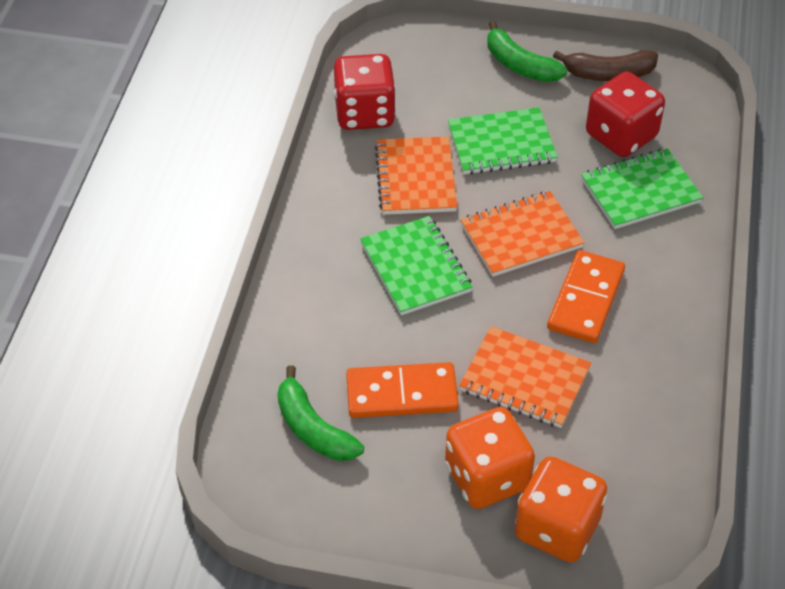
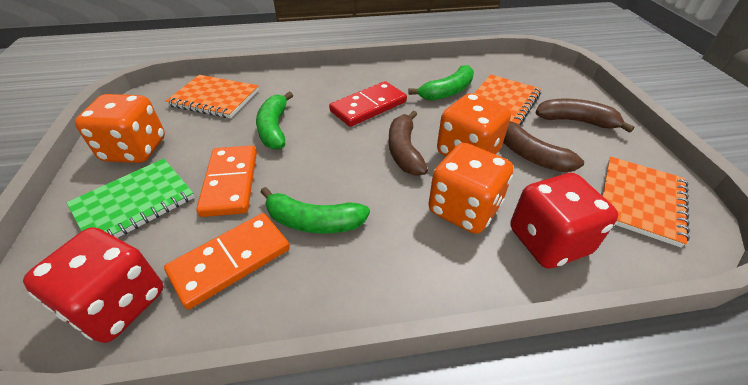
brown banana: 1 -> 3
green banana: 2 -> 3
green notebook: 3 -> 1
orange dice: 2 -> 3
red domino: 0 -> 1

